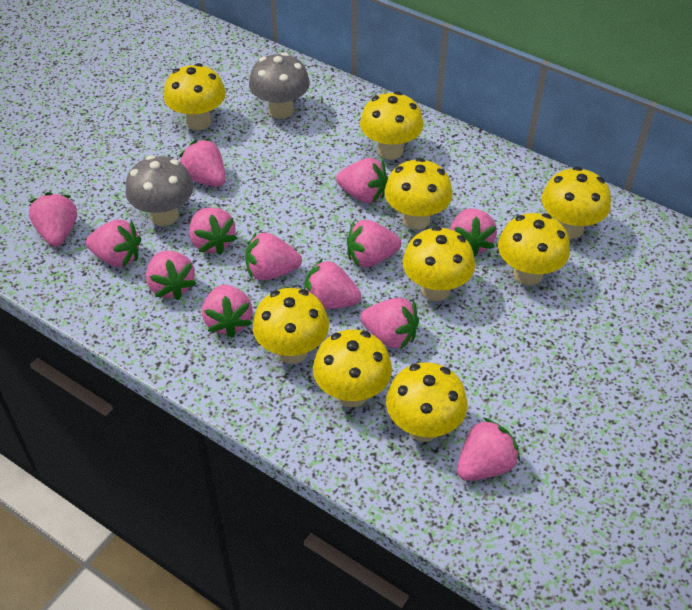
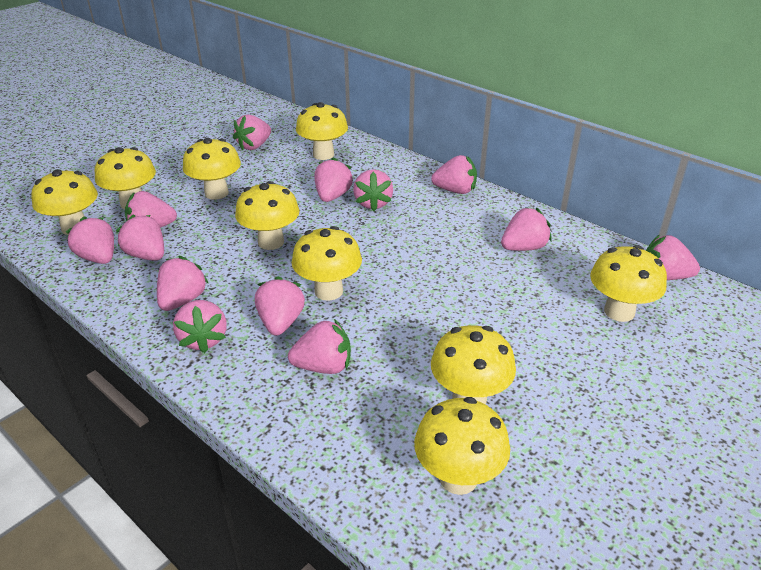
grey mushroom: 2 -> 0

